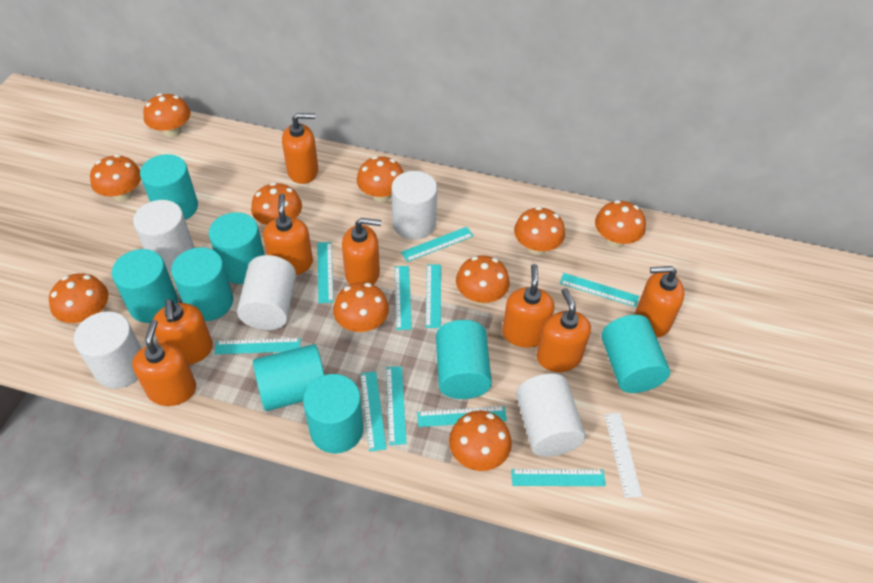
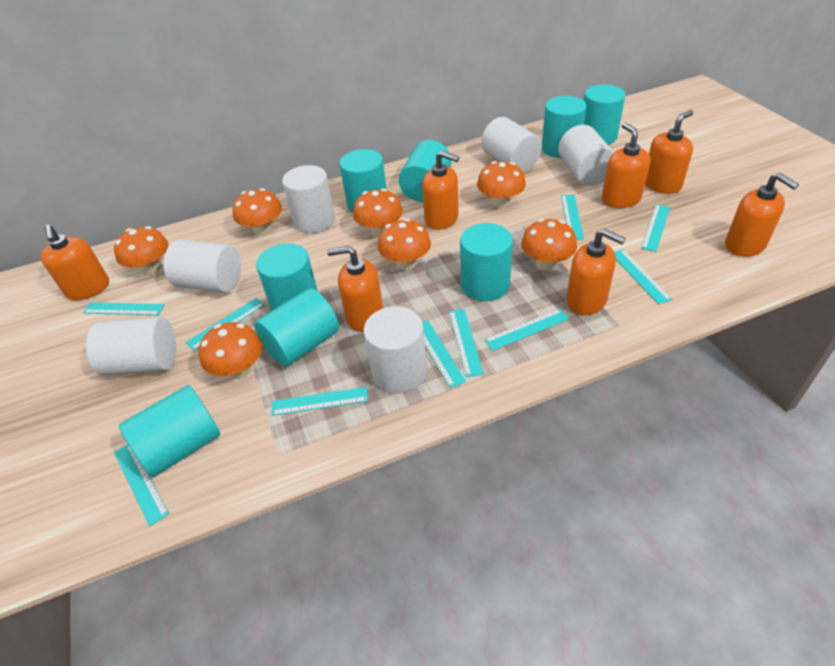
orange mushroom: 10 -> 7
orange soap dispenser: 8 -> 7
white cylinder: 5 -> 6
white ruler: 1 -> 0

